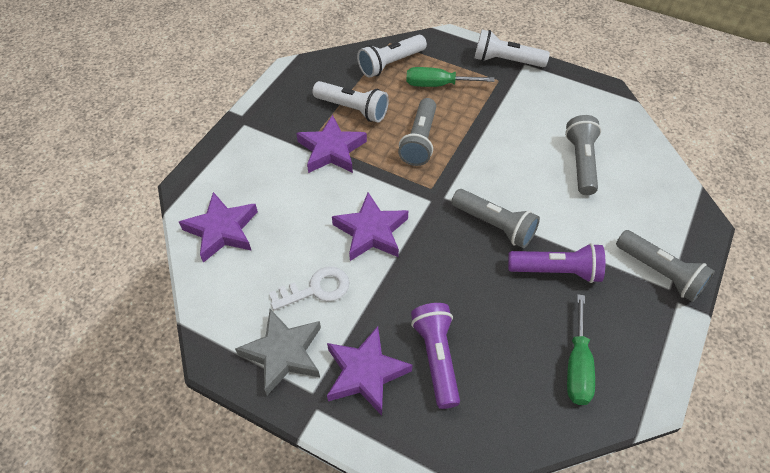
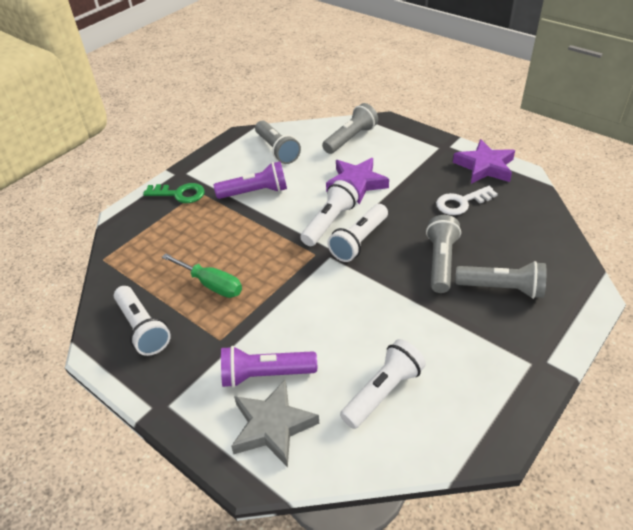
green key: 0 -> 1
green screwdriver: 2 -> 1
purple star: 4 -> 2
white flashlight: 3 -> 4

